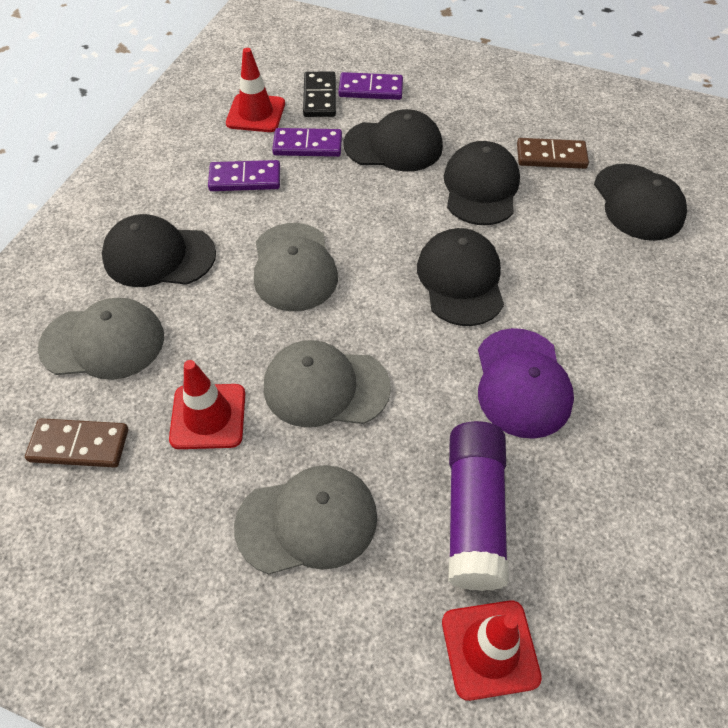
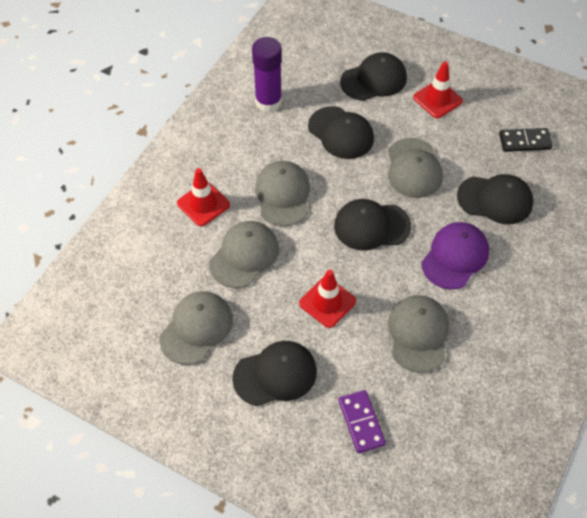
brown domino: 2 -> 0
grey cap: 4 -> 5
purple domino: 3 -> 1

